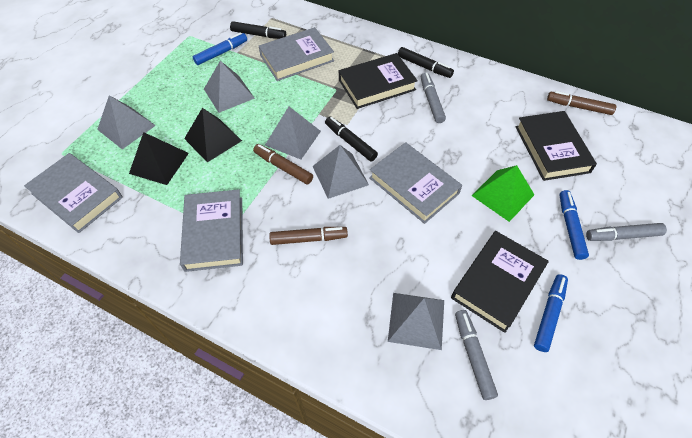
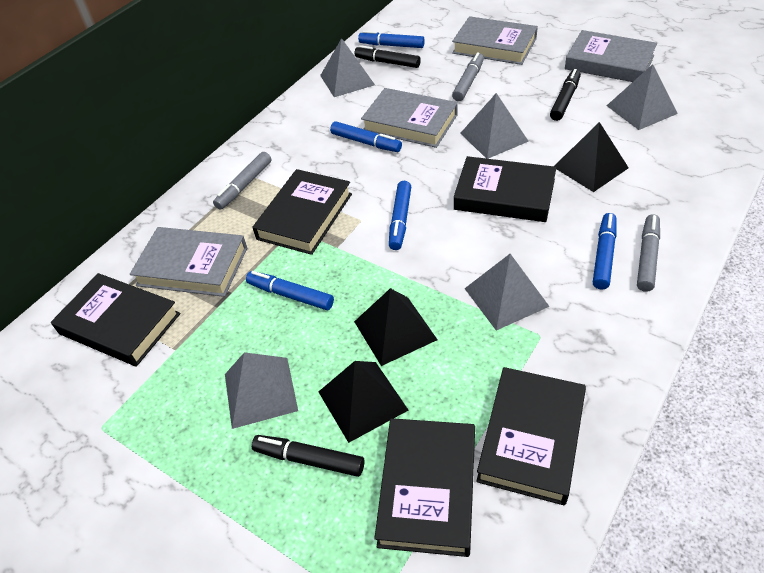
black book: 3 -> 5
black pyramid: 2 -> 3
blue marker: 3 -> 5
brown marker: 3 -> 0
green pyramid: 1 -> 0

